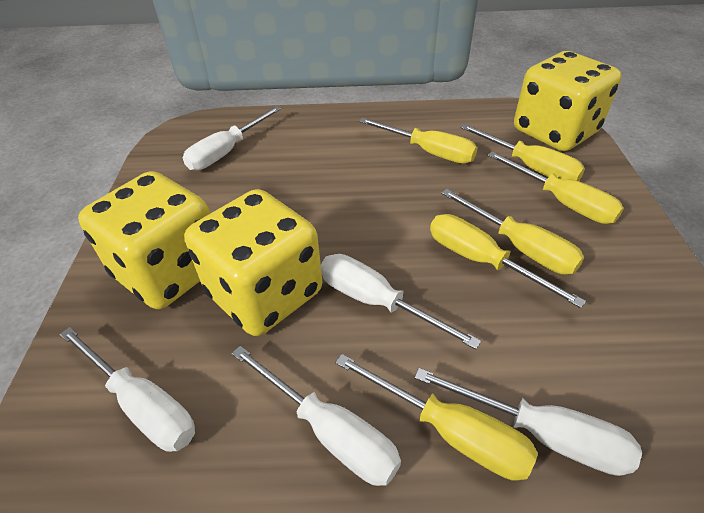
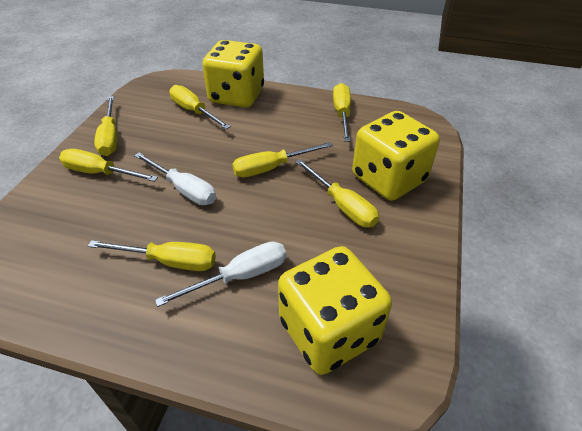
white screwdriver: 5 -> 2
yellow screwdriver: 6 -> 7

